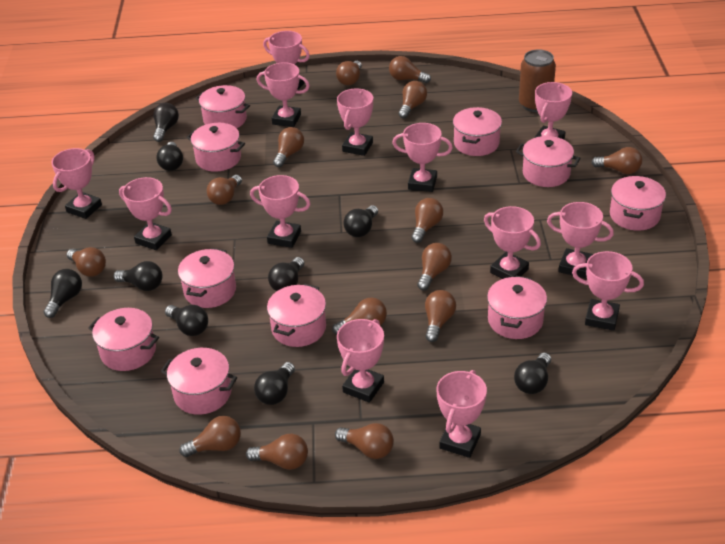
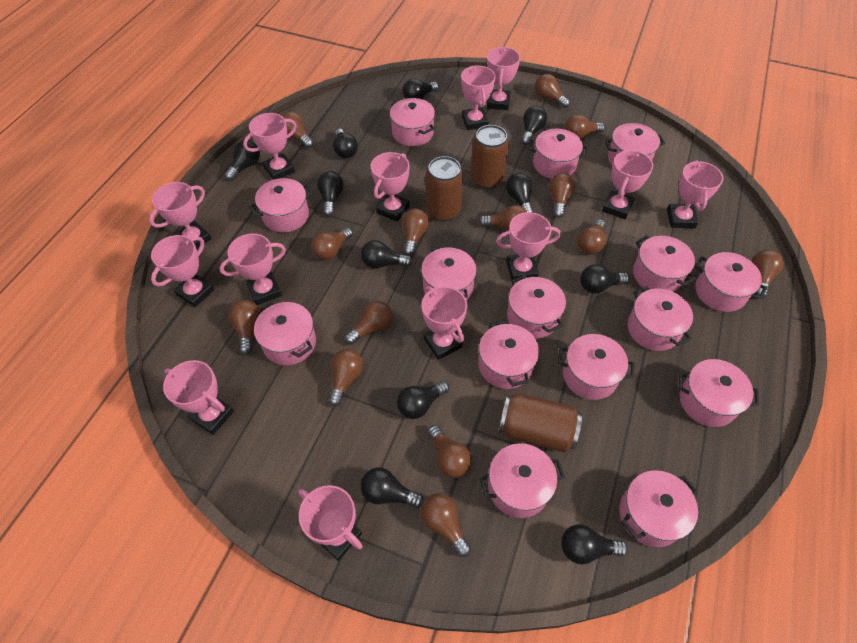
black light bulb: 9 -> 11
brown can: 1 -> 3
pink pot: 10 -> 15

